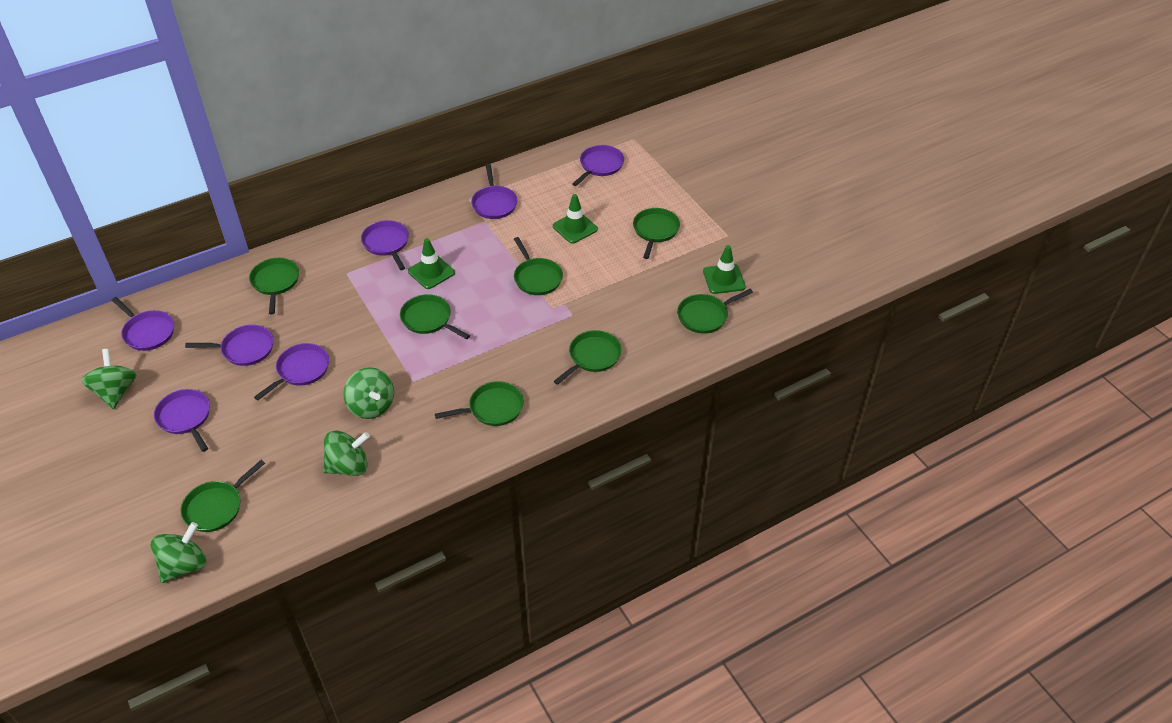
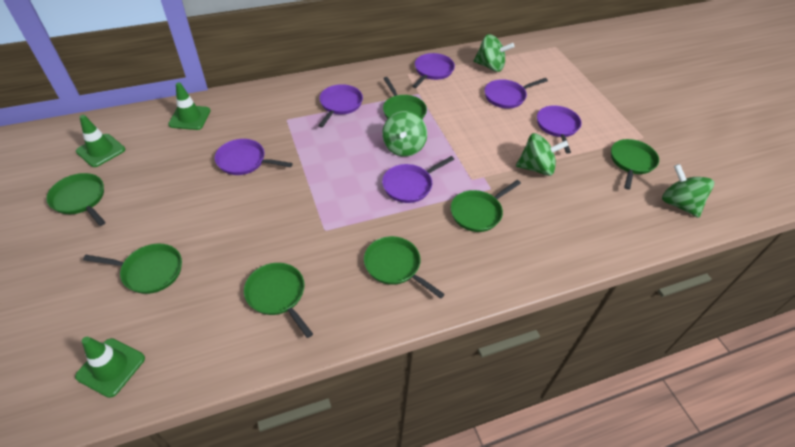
green pan: 8 -> 7
purple pan: 7 -> 6

